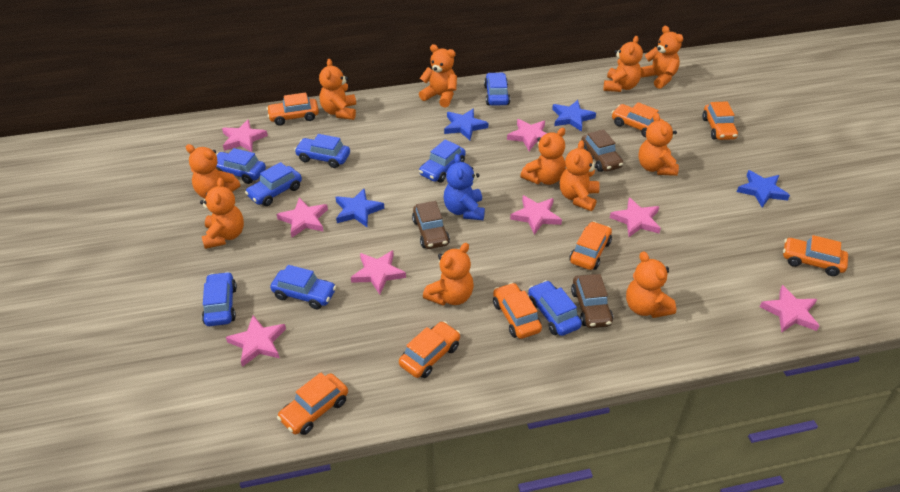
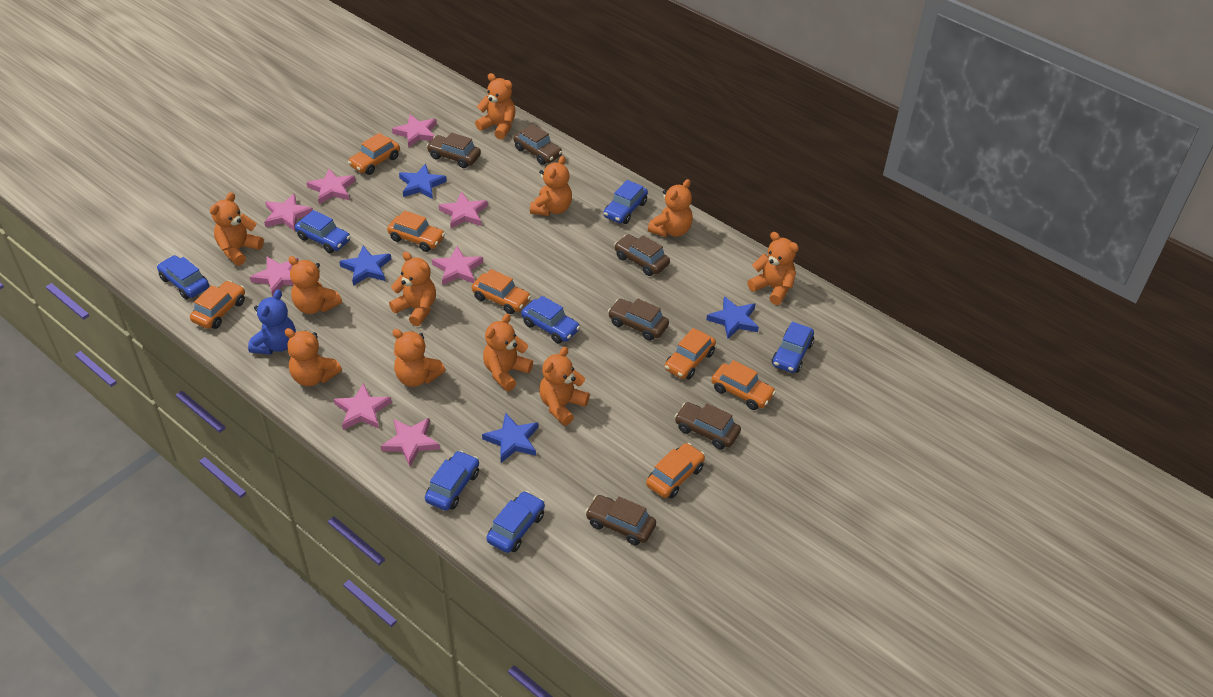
blue car: 8 -> 7
brown car: 3 -> 6
orange car: 8 -> 7

